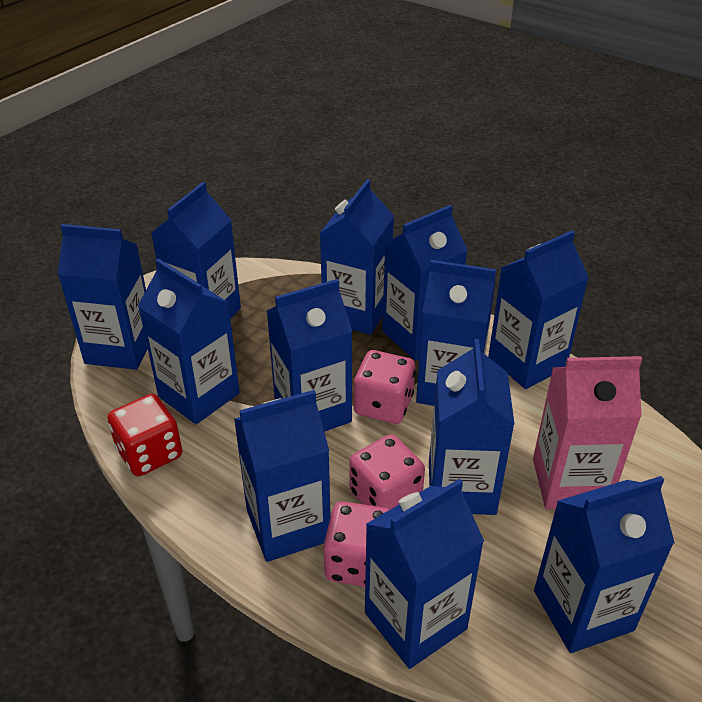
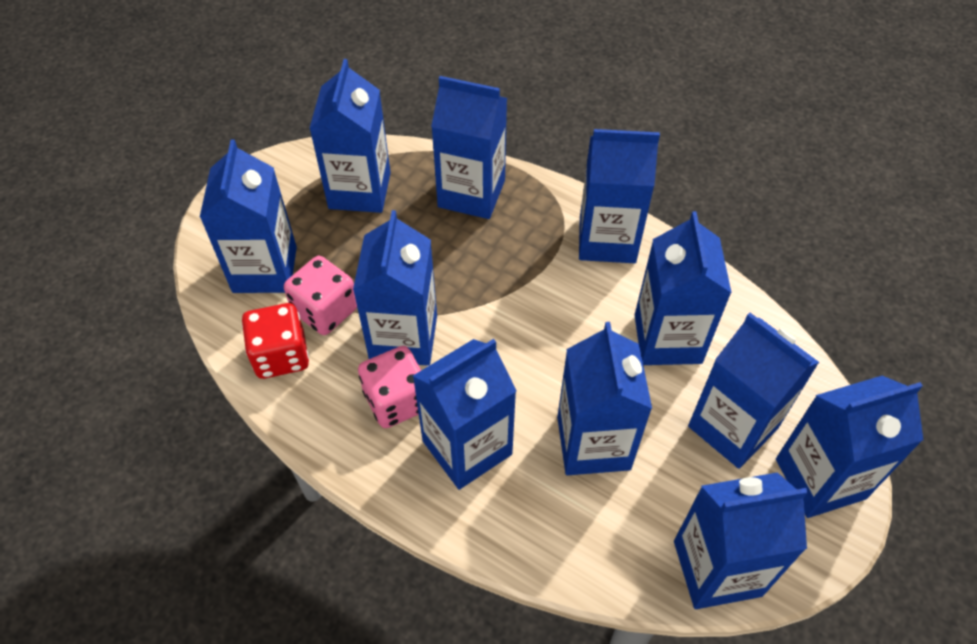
blue carton: 12 -> 11
pink carton: 1 -> 0
pink dice: 3 -> 2

